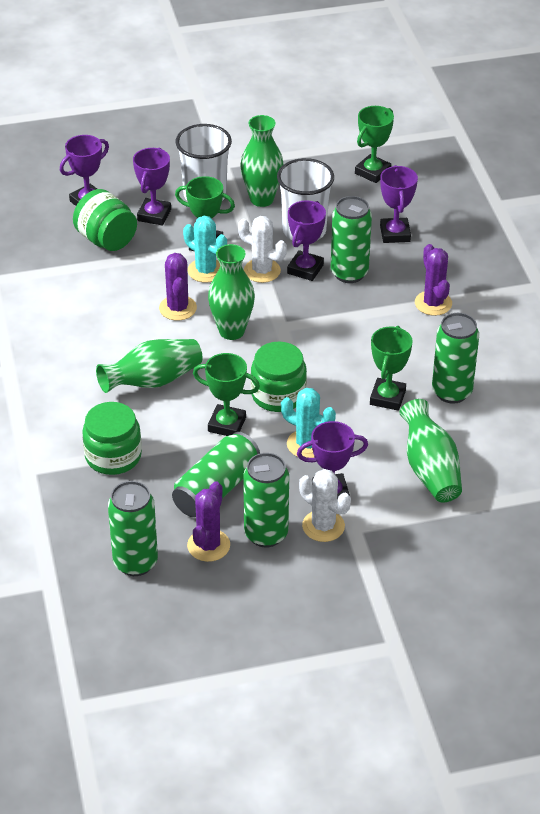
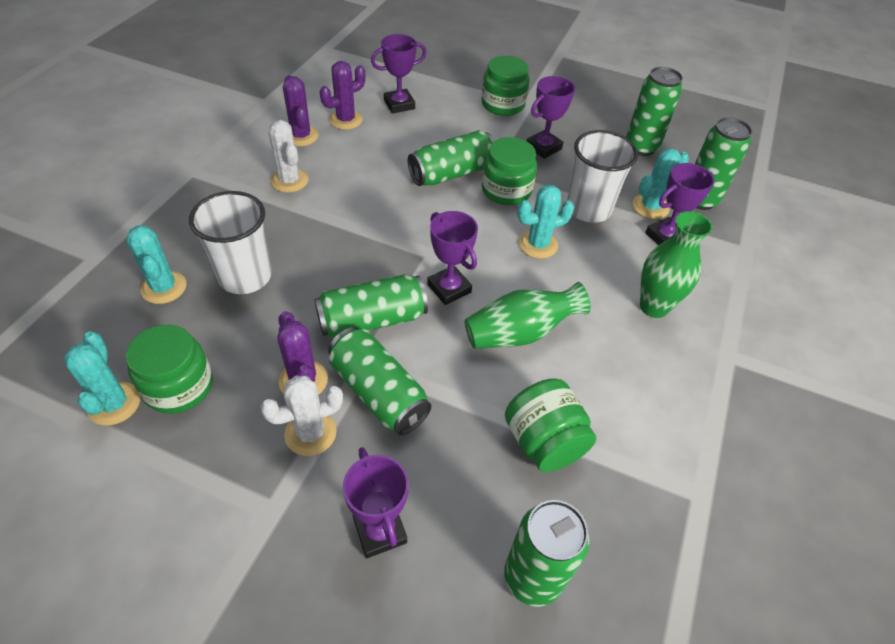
green can: 5 -> 6
green jar: 3 -> 4
green trophy: 4 -> 0
green vase: 4 -> 2
turquoise cactus: 2 -> 4

